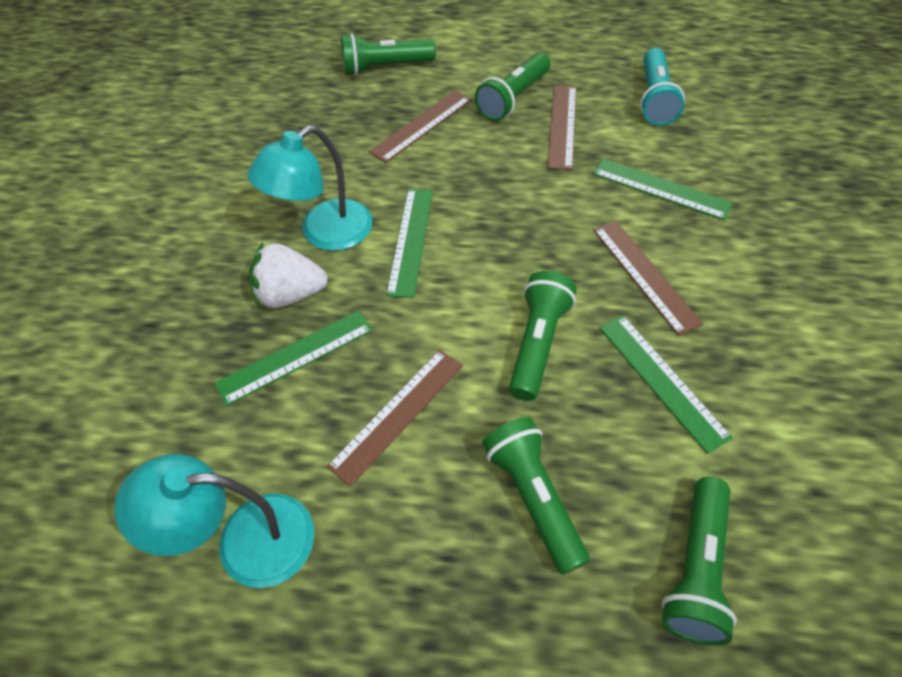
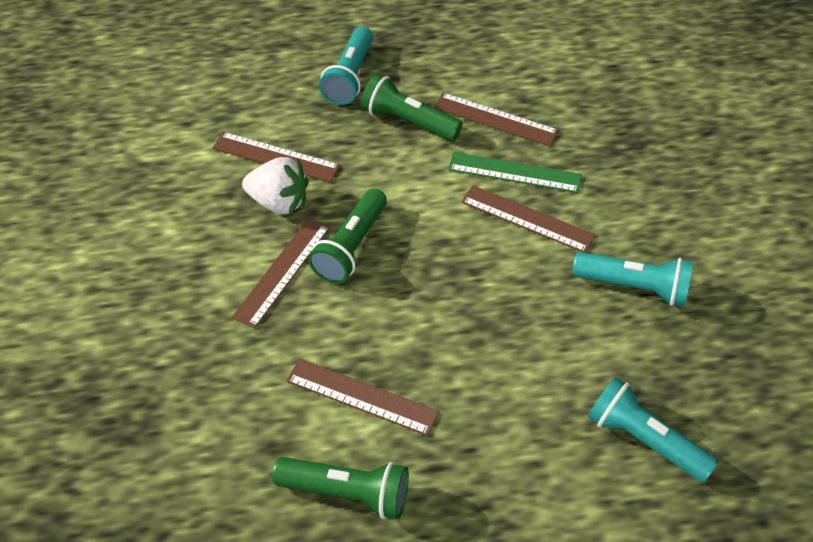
brown ruler: 4 -> 5
green flashlight: 5 -> 3
green ruler: 4 -> 1
turquoise flashlight: 1 -> 3
turquoise lamp: 2 -> 0

